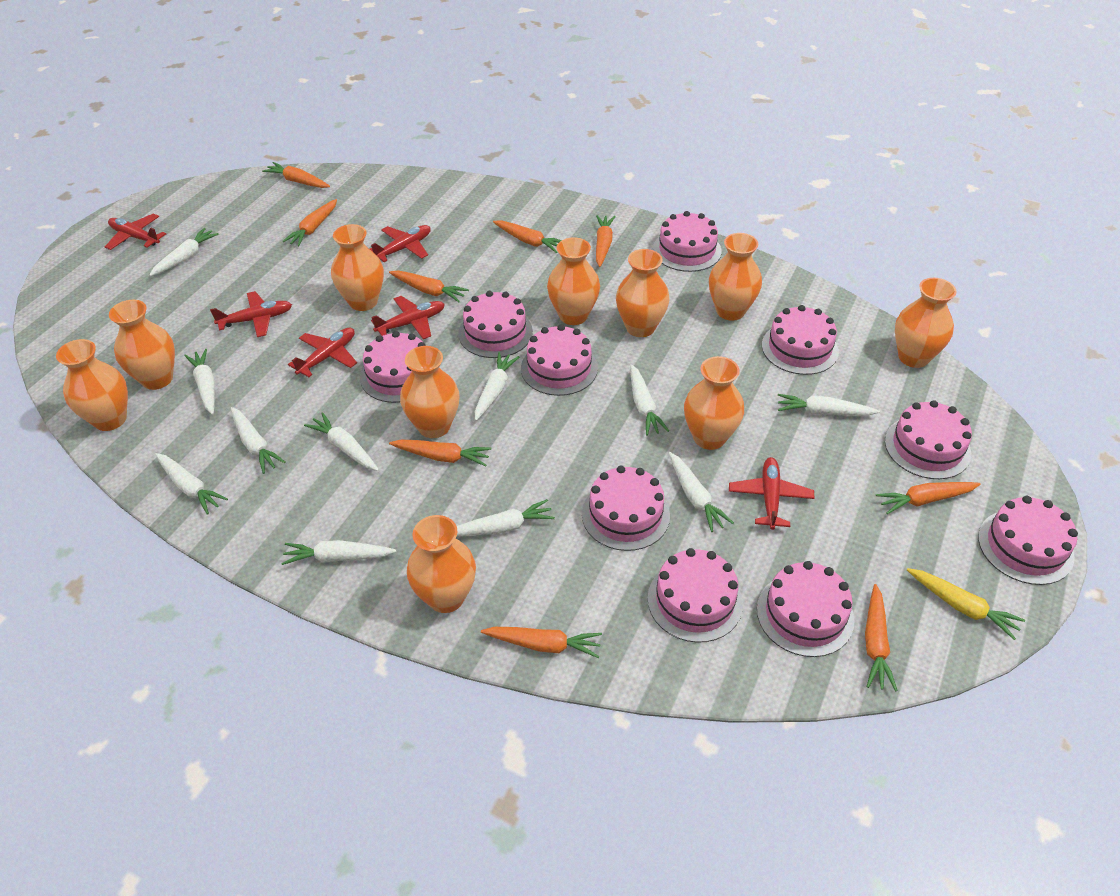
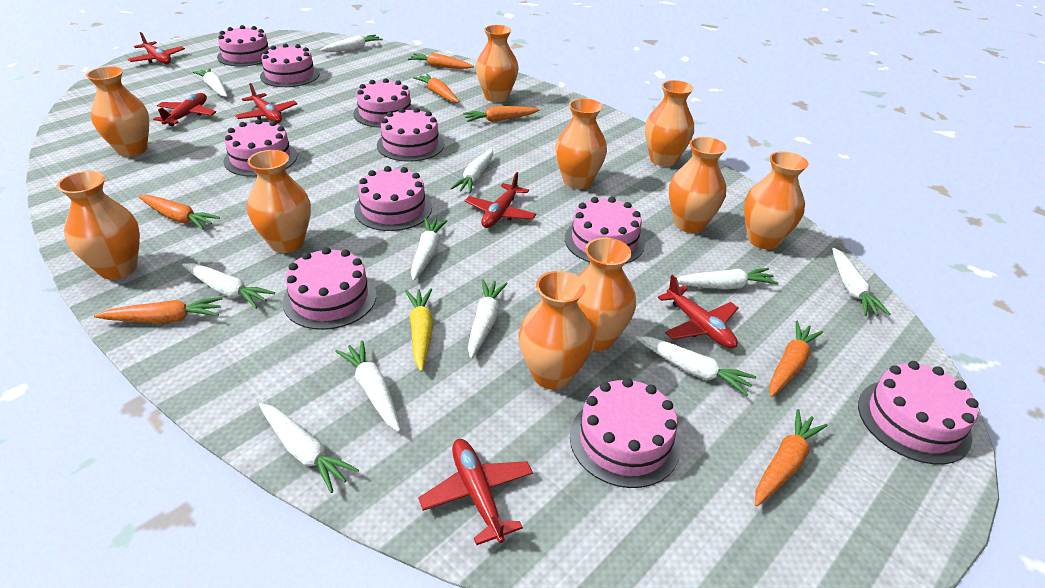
orange carrot: 9 -> 7

